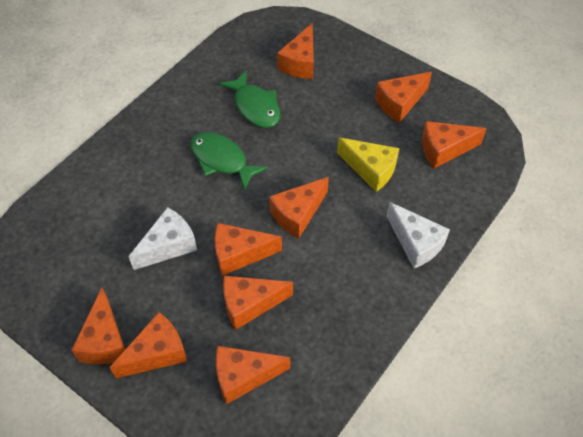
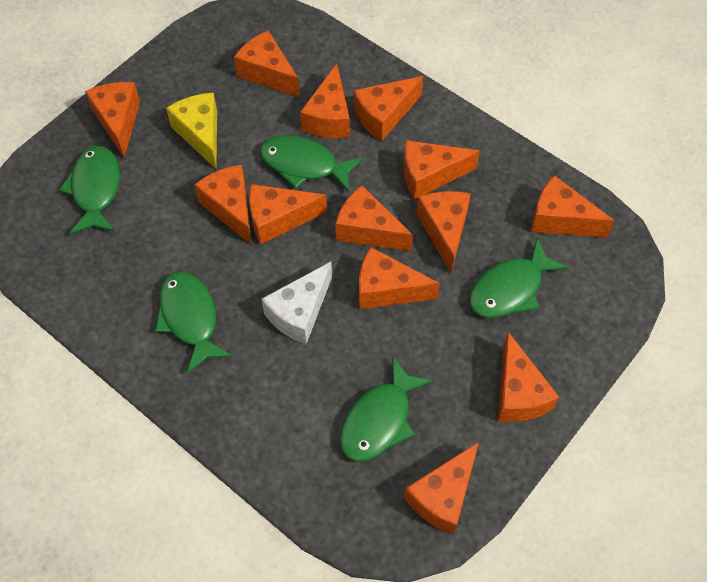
green fish: 2 -> 5
orange cheese: 9 -> 13
white cheese: 2 -> 1

